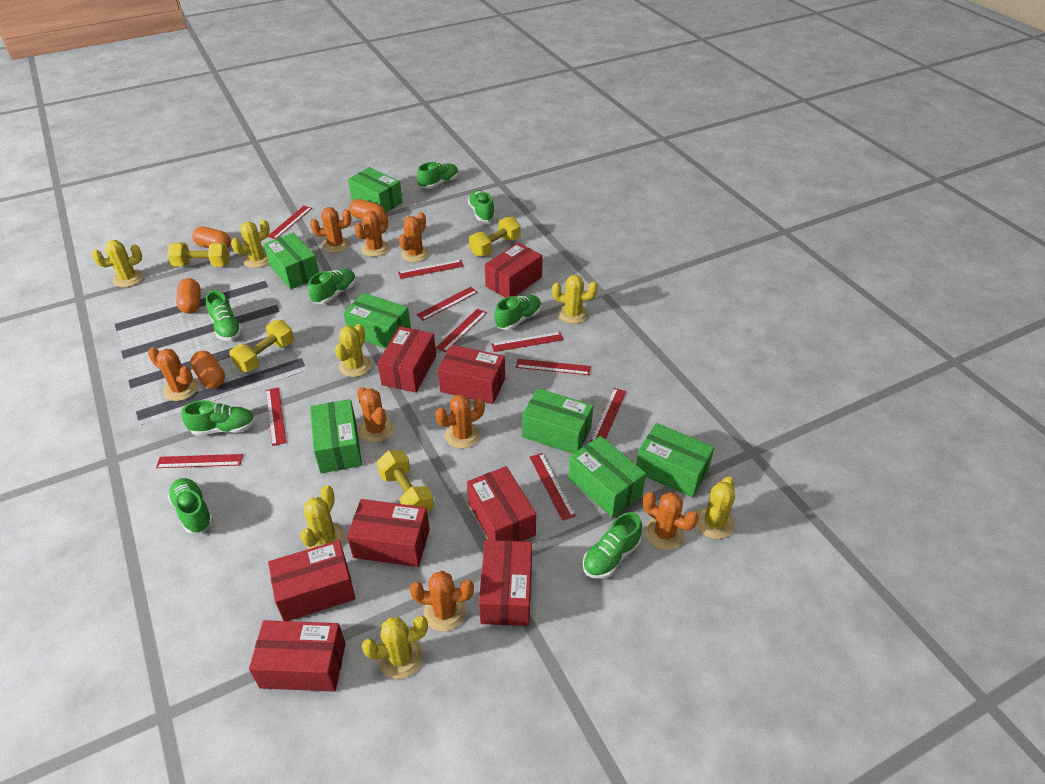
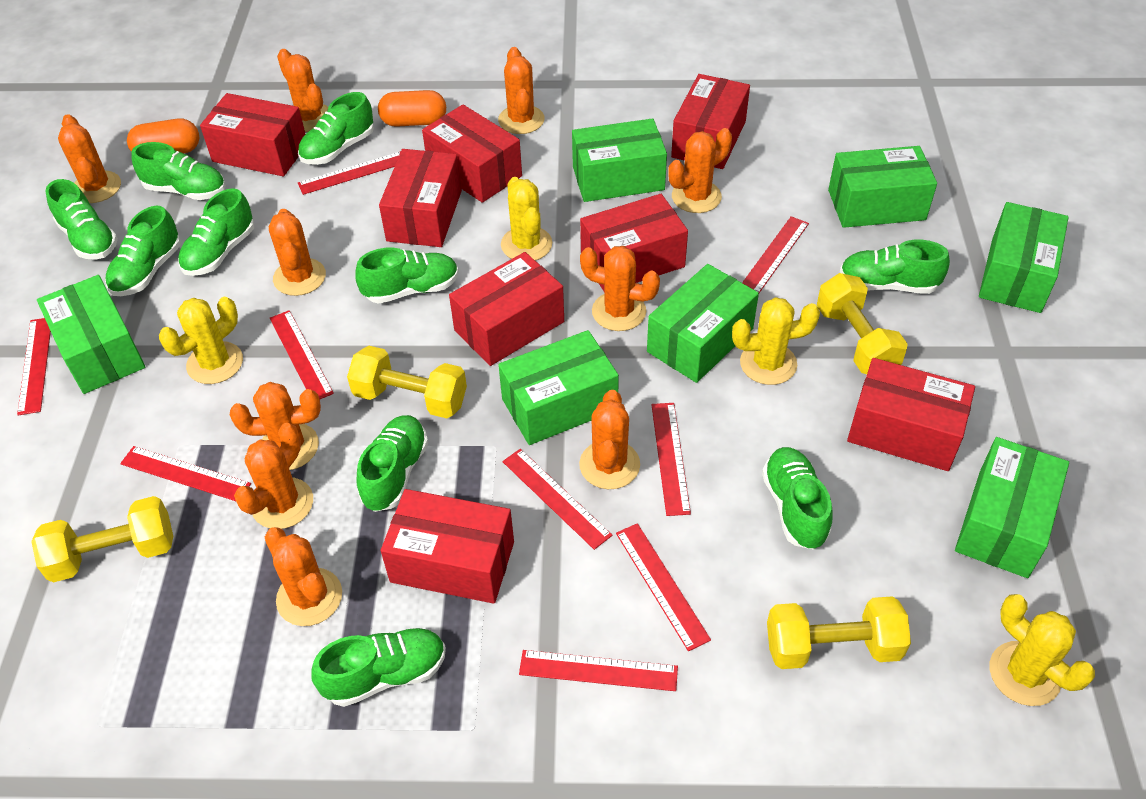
green shoe: 8 -> 10
orange cactus: 8 -> 10
orange capsule: 4 -> 2
red ruler: 10 -> 9
yellow cactus: 7 -> 4

